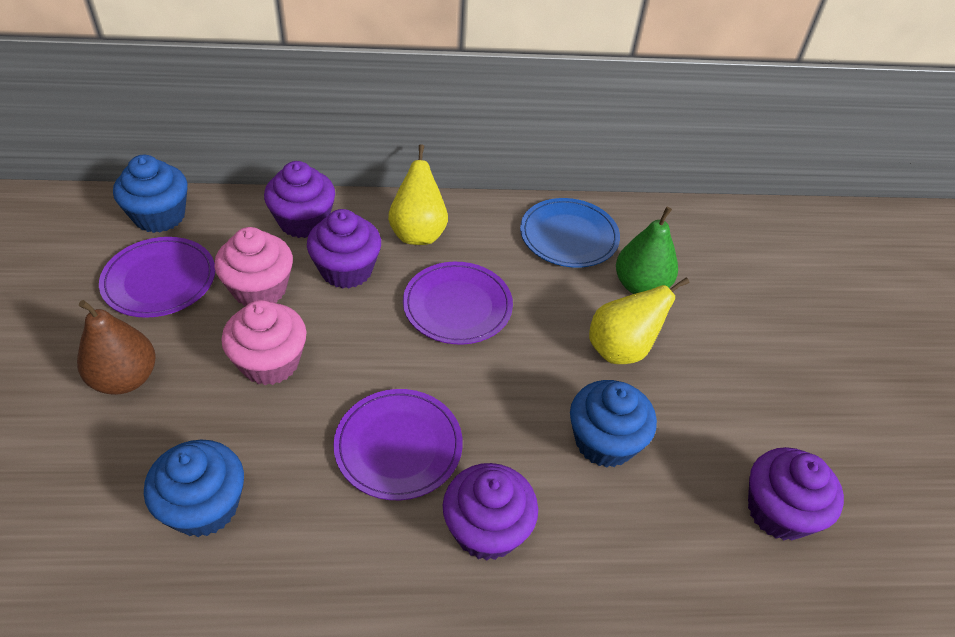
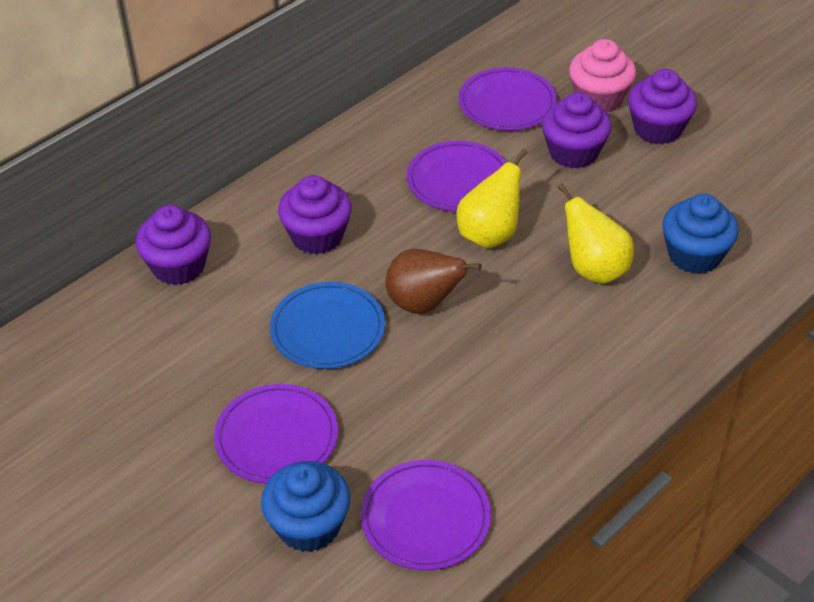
blue cupcake: 3 -> 2
green pear: 1 -> 0
pink cupcake: 2 -> 1
purple plate: 3 -> 4

